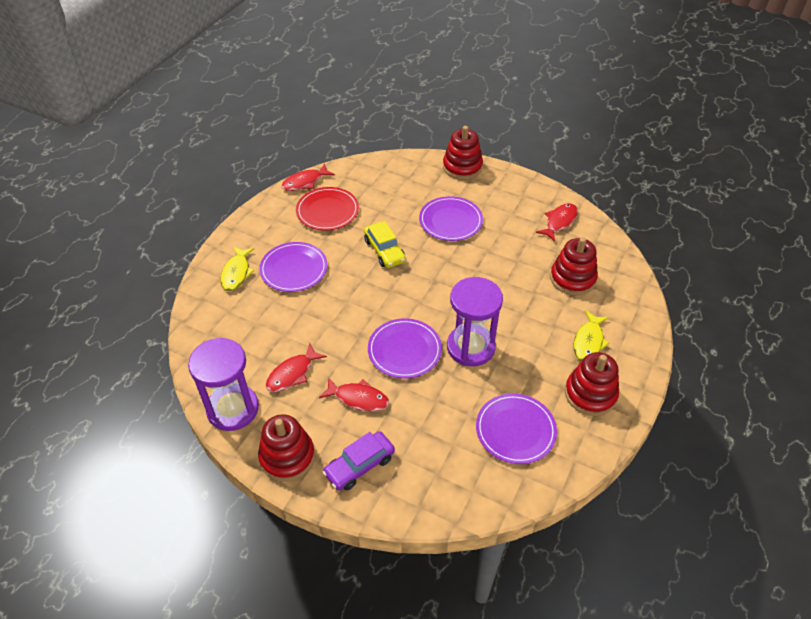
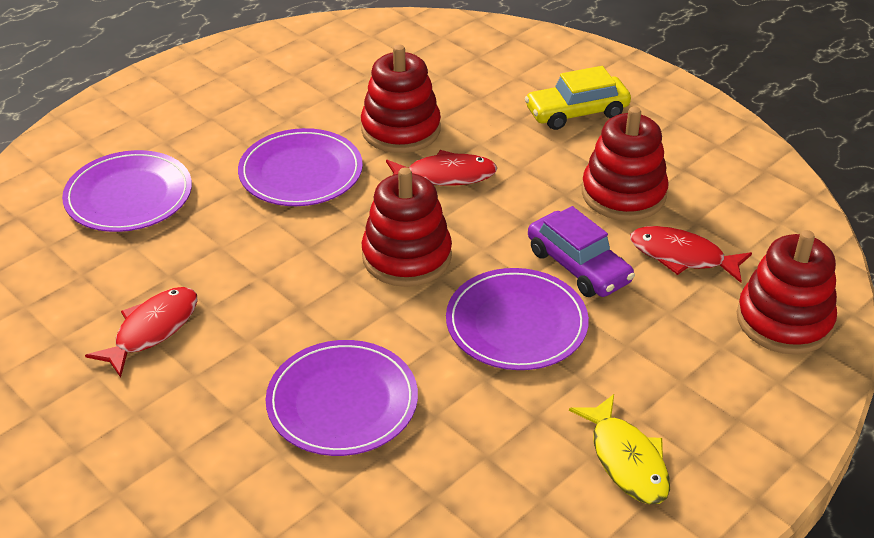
purple hourglass: 2 -> 0
red fish: 4 -> 3
red plate: 1 -> 0
yellow fish: 2 -> 1

